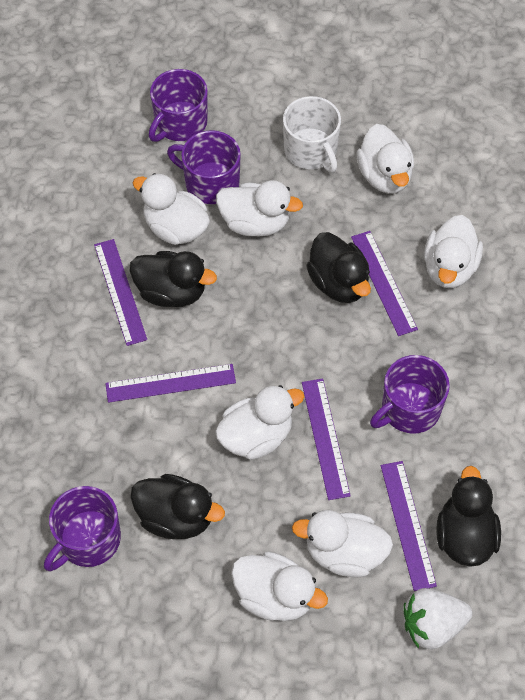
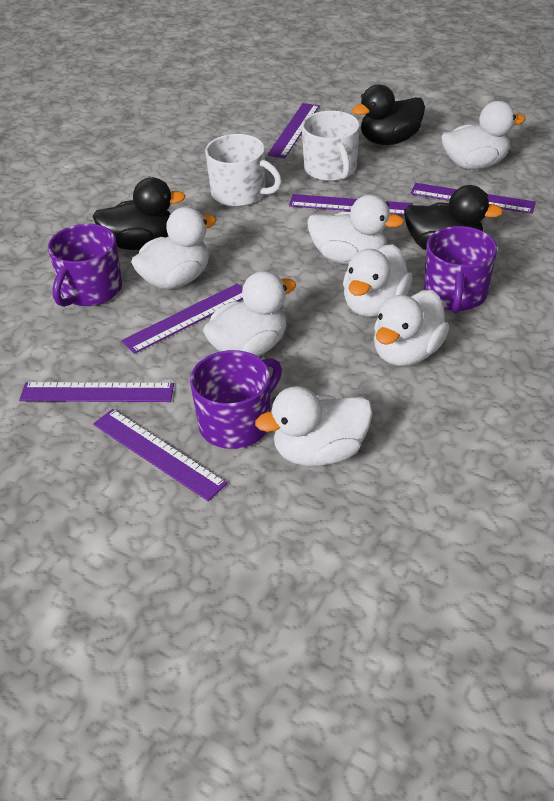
black duck: 4 -> 3
purple mug: 4 -> 3
purple ruler: 5 -> 6
white mug: 1 -> 2
white strawberry: 1 -> 0

